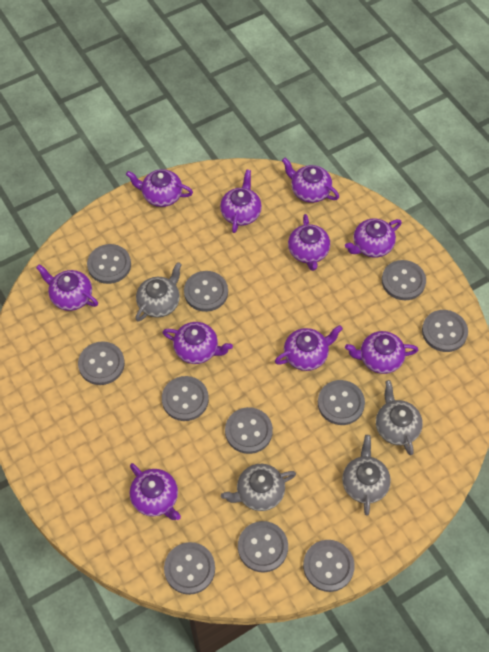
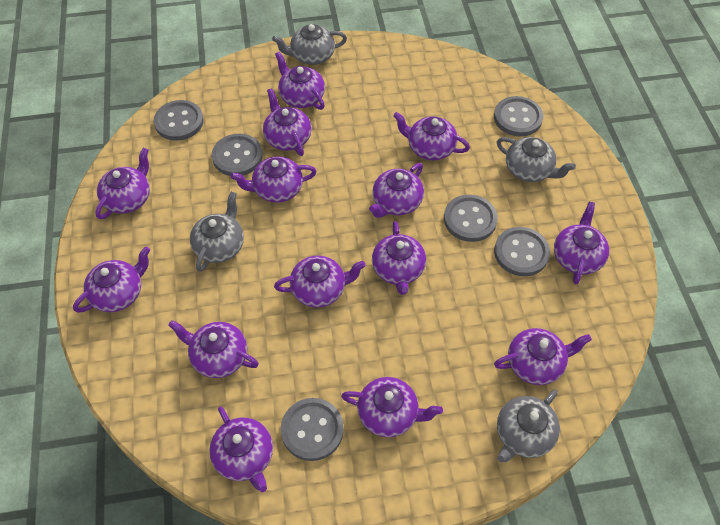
grey button: 11 -> 6
purple teapot: 10 -> 14

